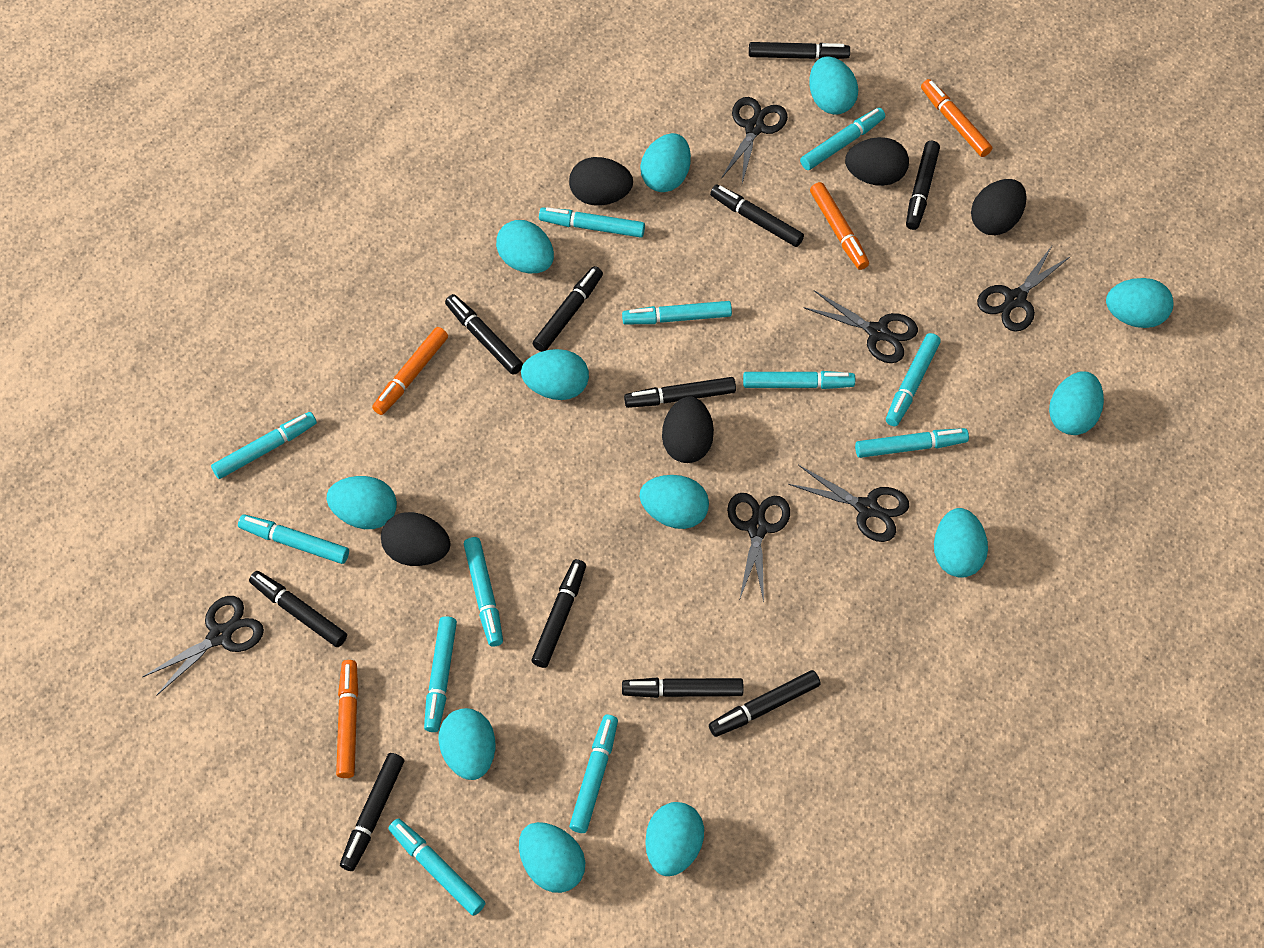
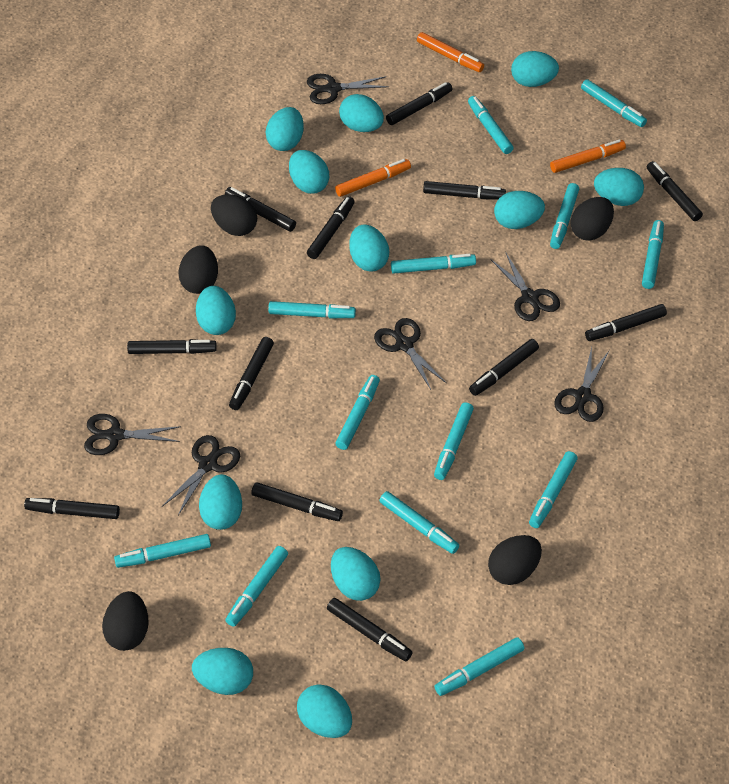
black marker: 11 -> 12
orange marker: 4 -> 3
turquoise marker: 12 -> 13

